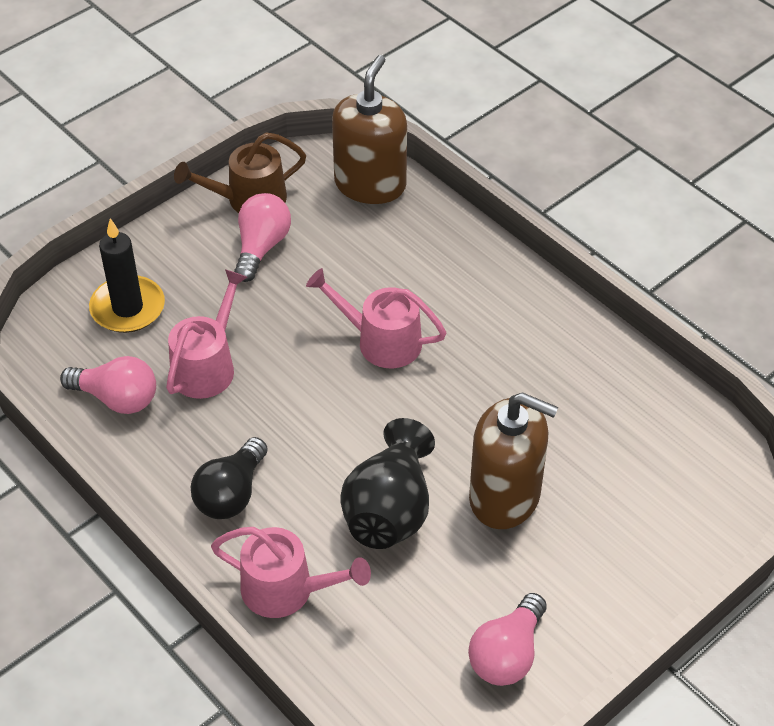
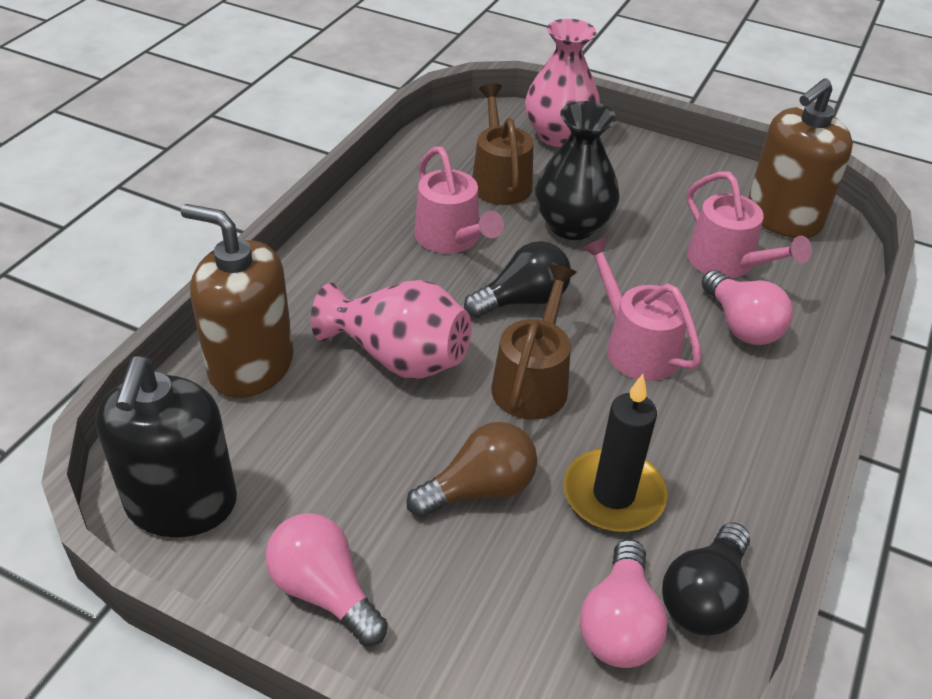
black light bulb: 1 -> 2
black soap dispenser: 0 -> 1
brown light bulb: 0 -> 1
brown watering can: 1 -> 2
pink vase: 0 -> 2

